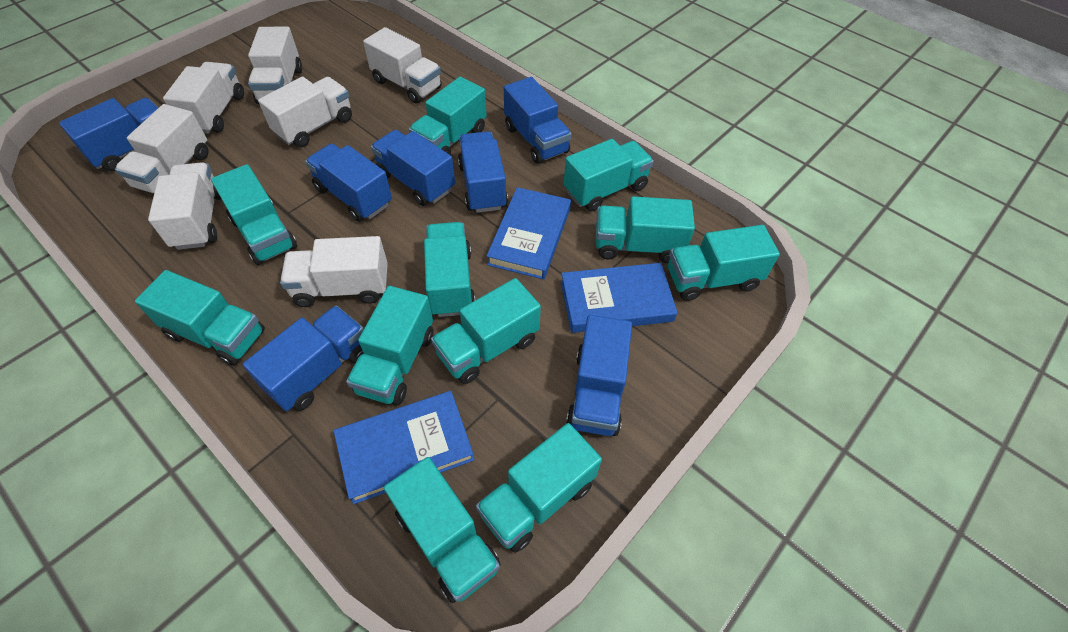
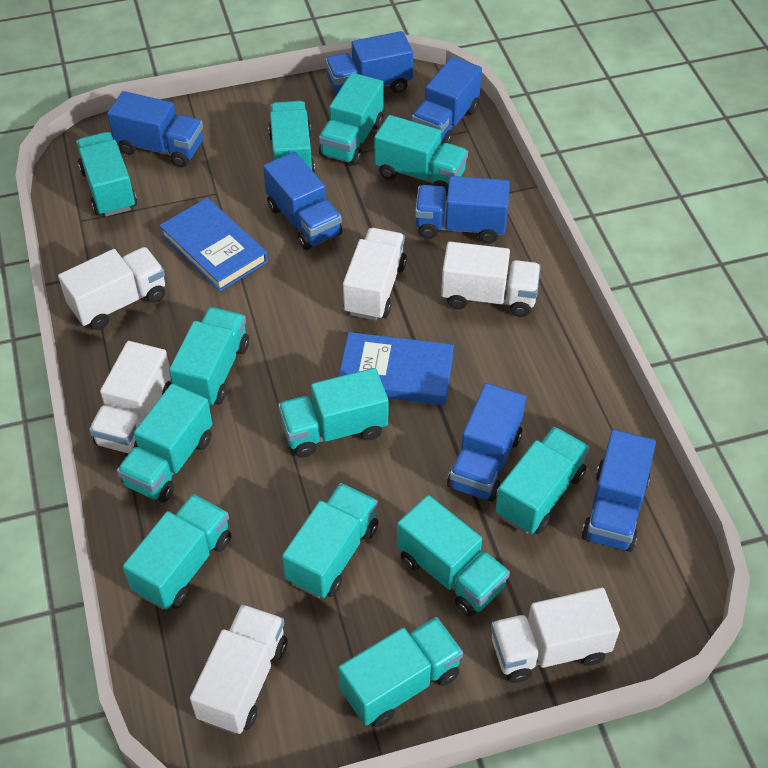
blue book: 3 -> 2
turquoise truck: 11 -> 12
white truck: 7 -> 6

